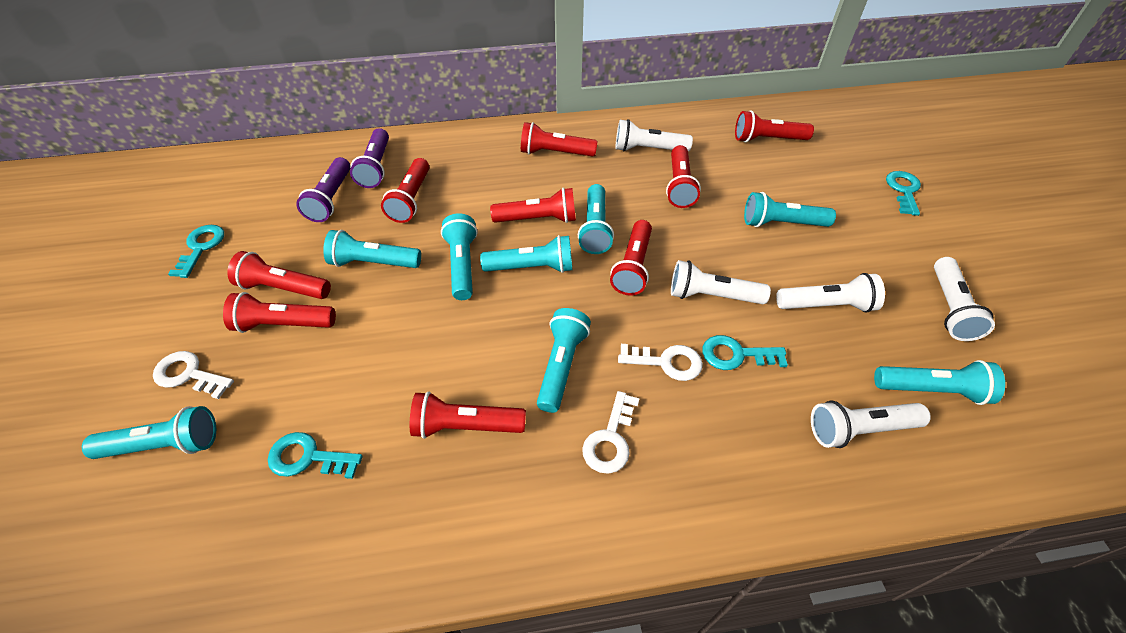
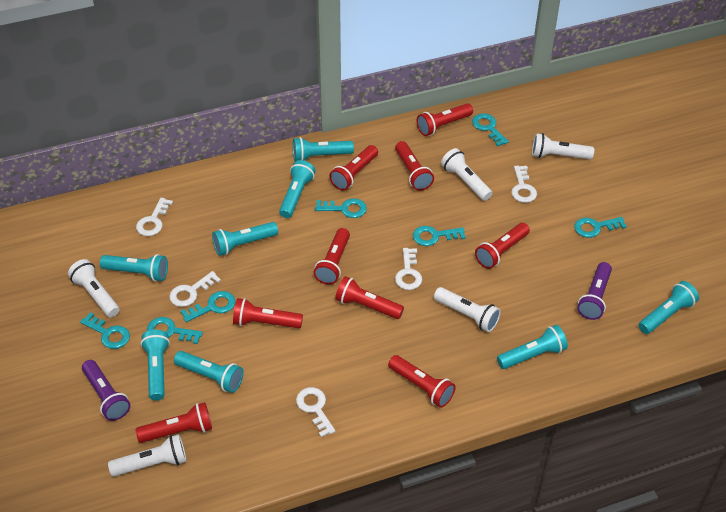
turquoise key: 4 -> 7
white key: 3 -> 5

